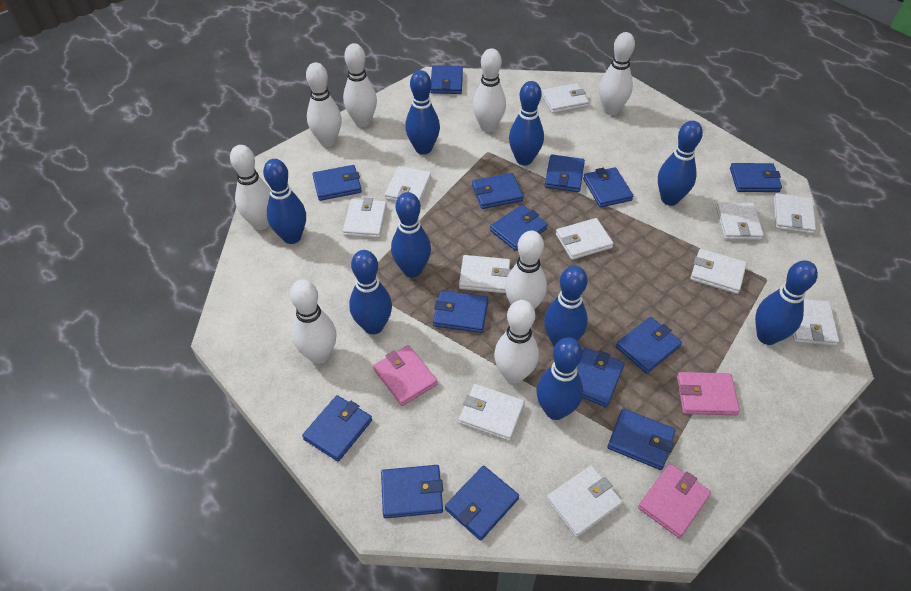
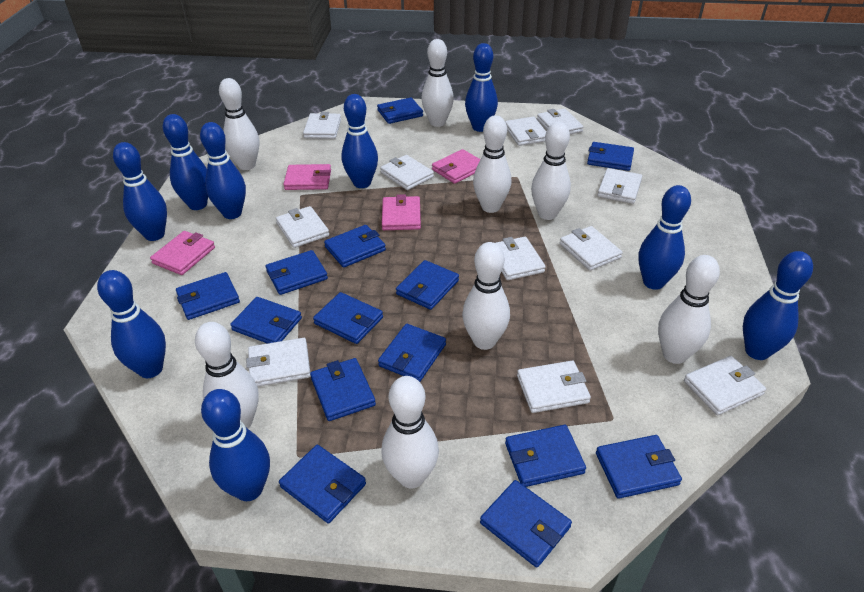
pink wallet: 3 -> 4

